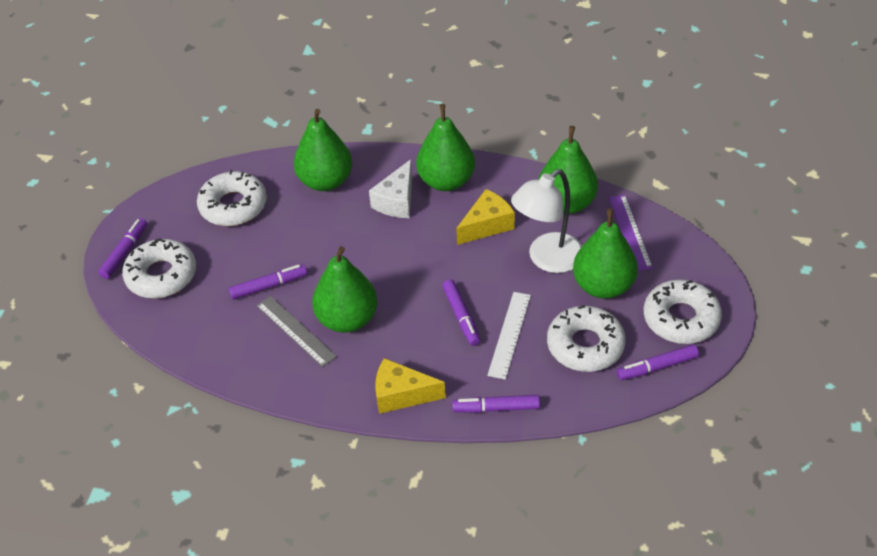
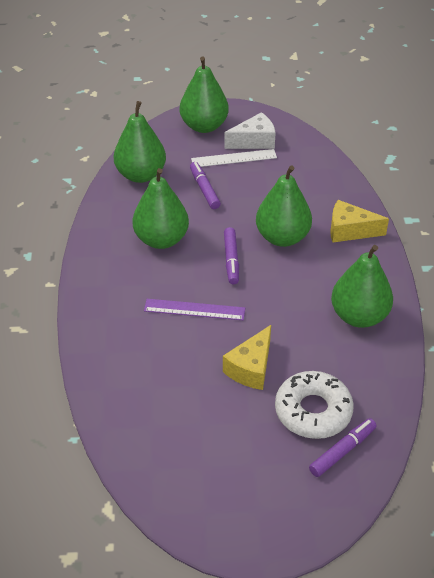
grey ruler: 1 -> 0
purple marker: 5 -> 3
white donut: 4 -> 1
white lamp: 1 -> 0

